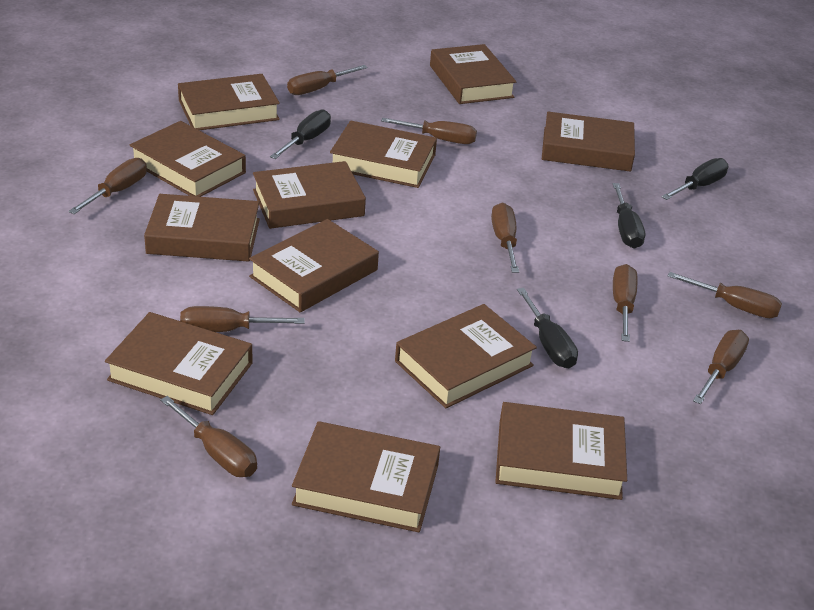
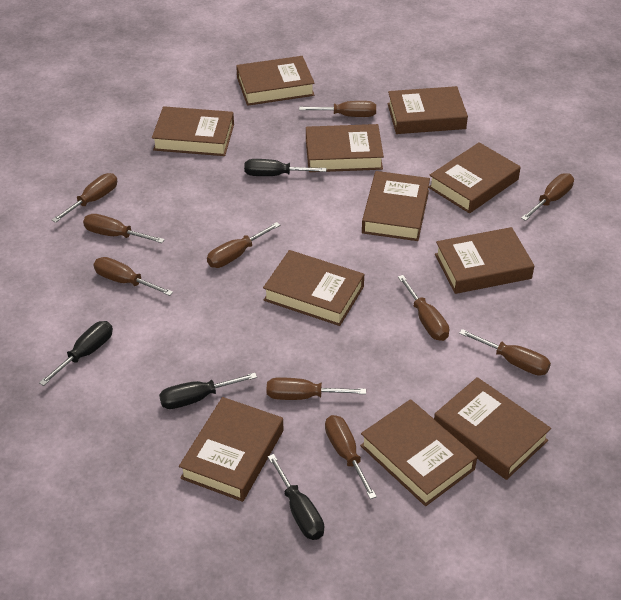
brown book: 12 -> 11
brown screwdriver: 9 -> 10

